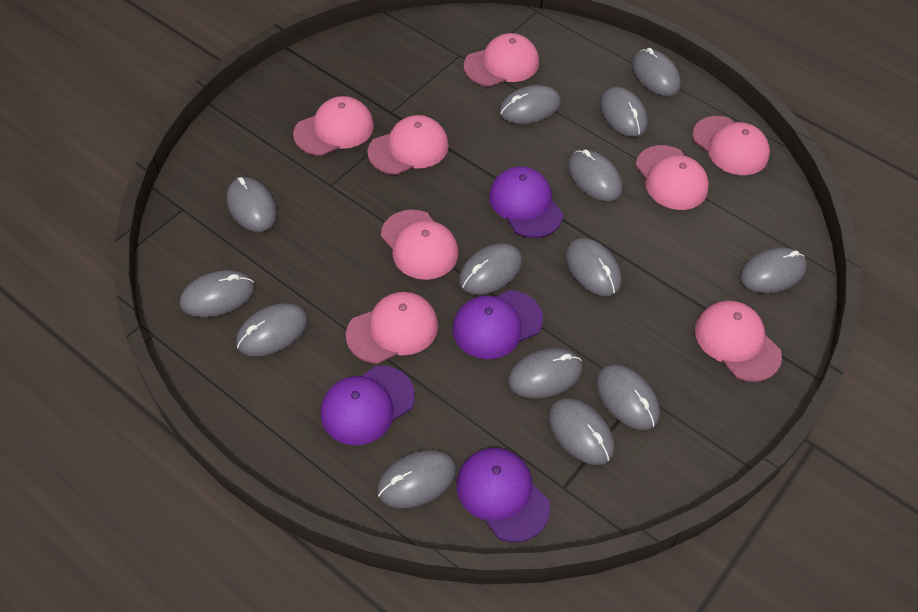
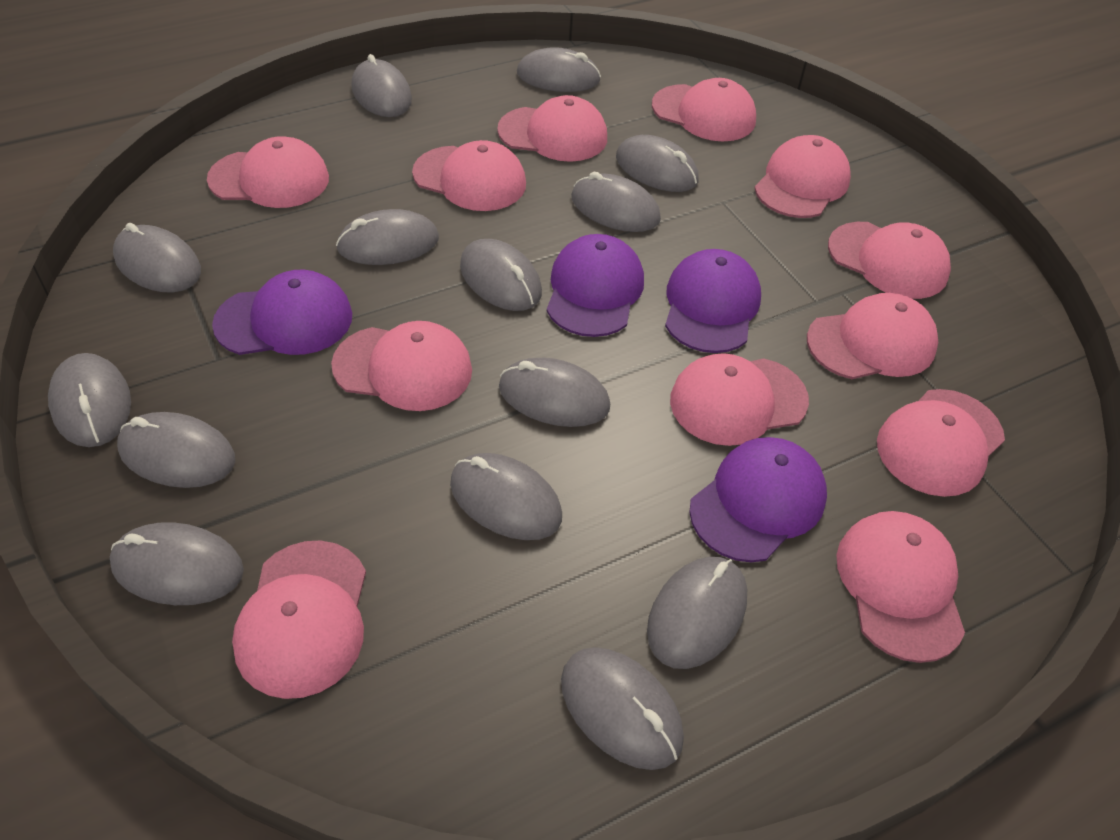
pink cap: 8 -> 12

